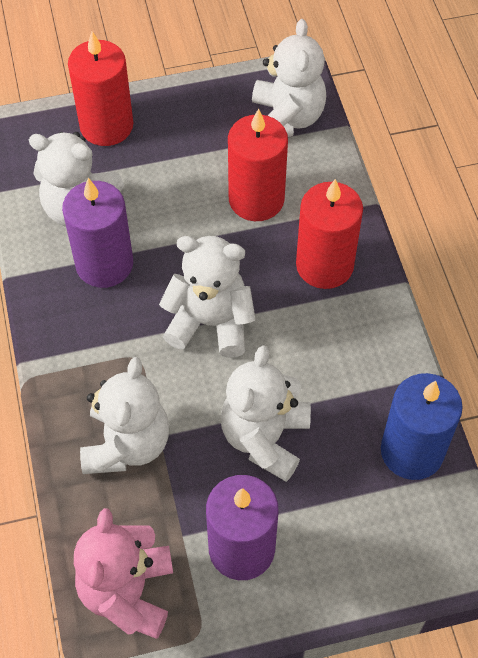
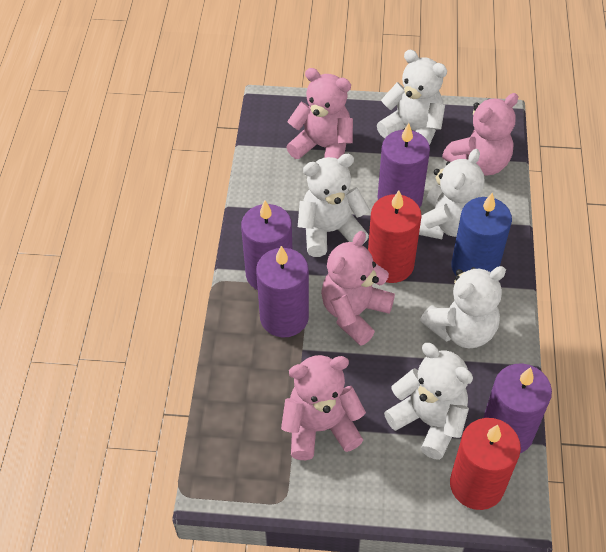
pink teddy bear: 1 -> 4
purple candle: 2 -> 4
red candle: 3 -> 2

